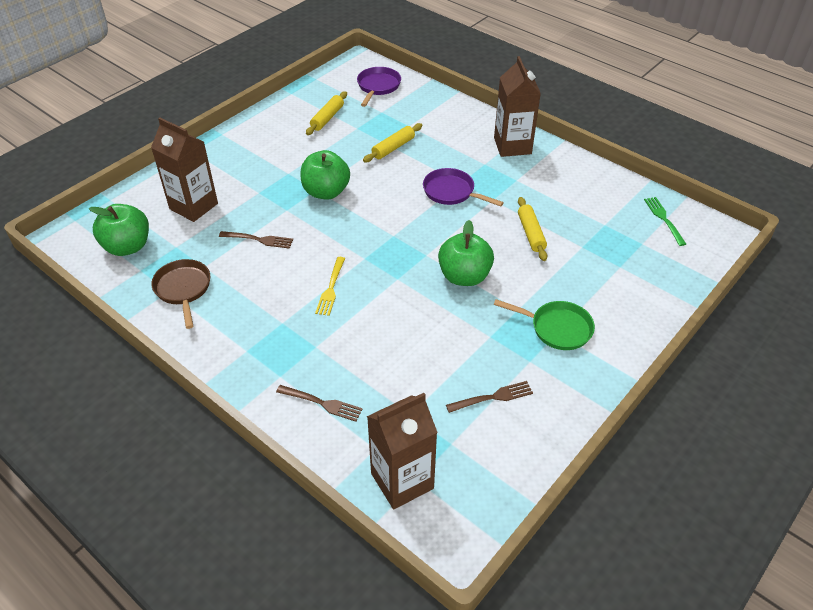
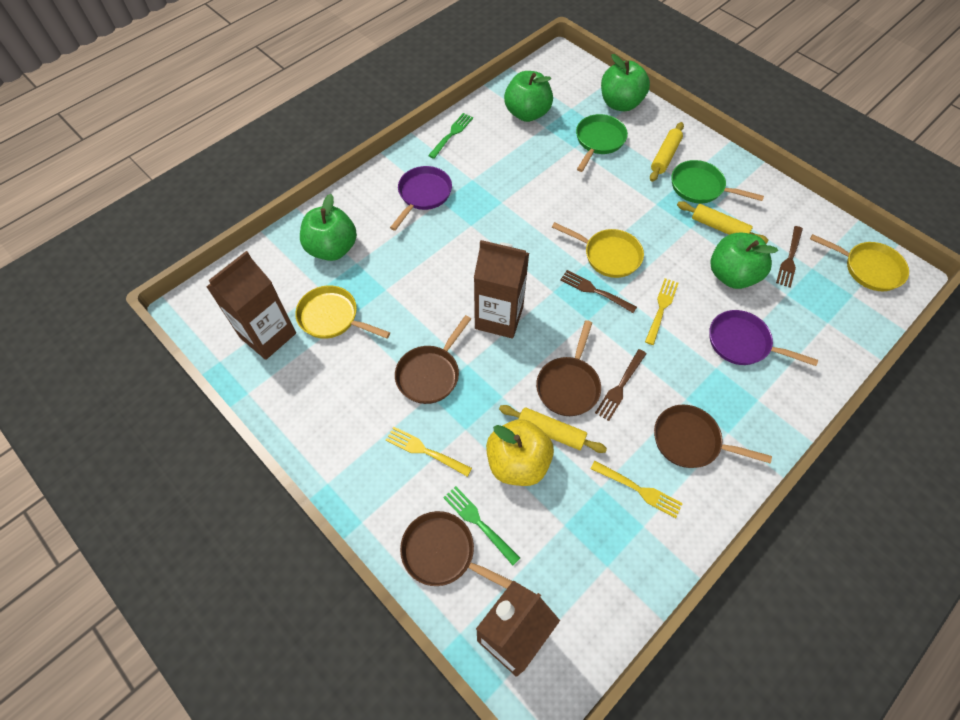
brown pan: 1 -> 4
green apple: 3 -> 4
green fork: 1 -> 2
green pan: 1 -> 2
yellow apple: 0 -> 1
yellow fork: 1 -> 3
yellow pan: 0 -> 3

